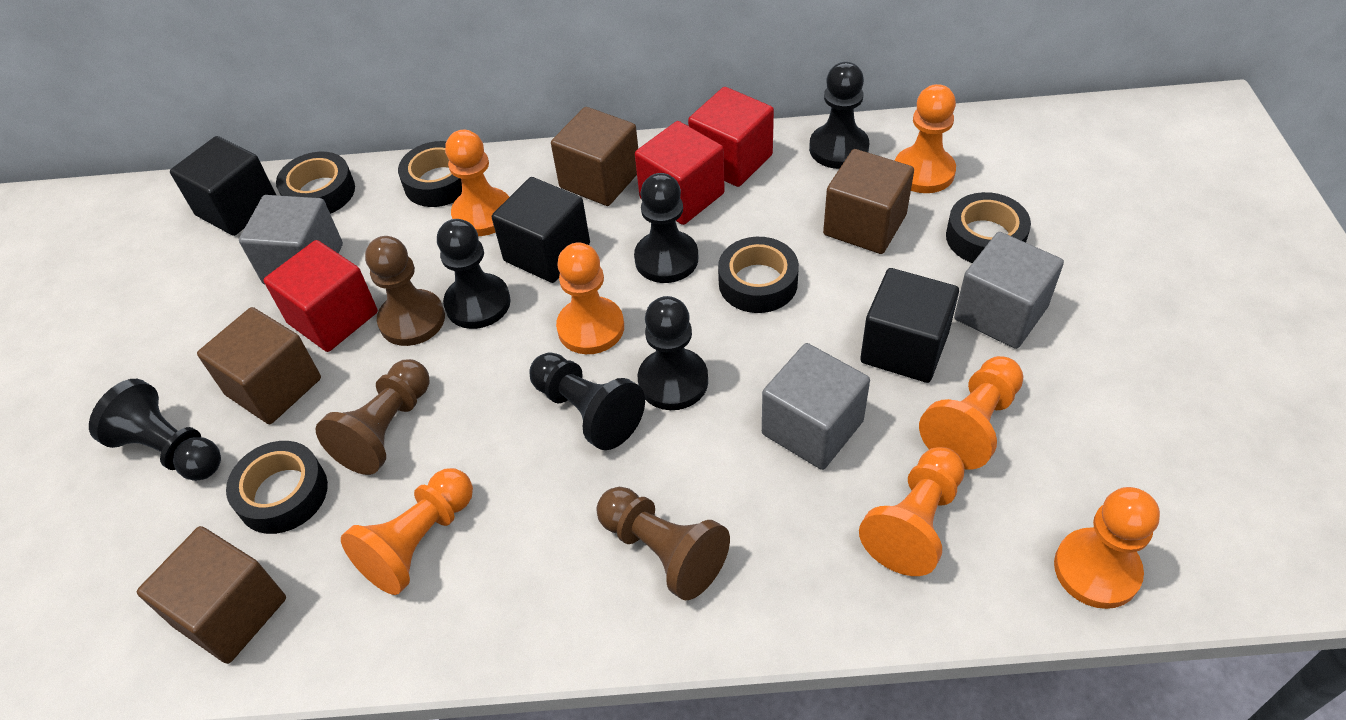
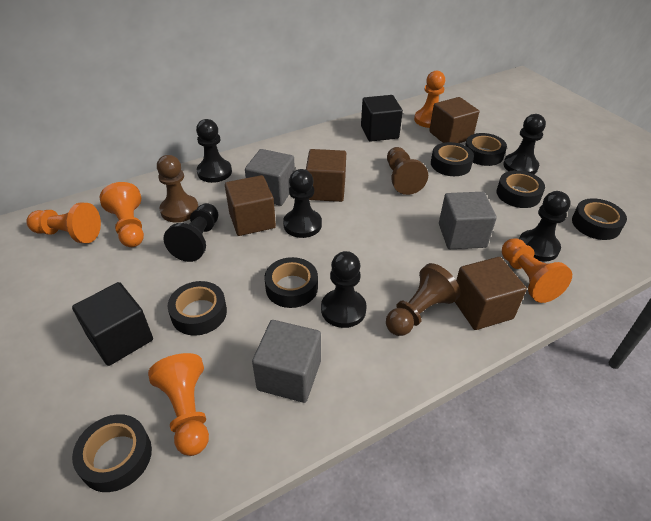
black cube: 3 -> 2
black tape: 5 -> 7
orange pawn: 7 -> 5
red cube: 3 -> 0

